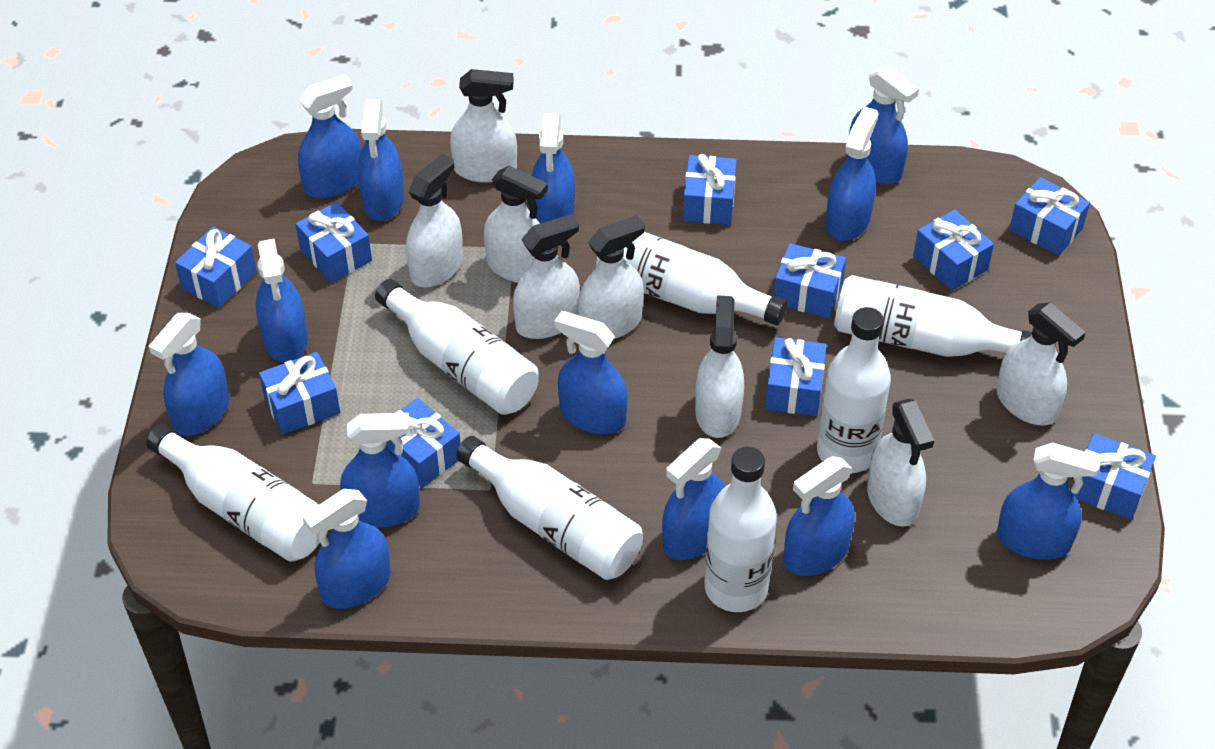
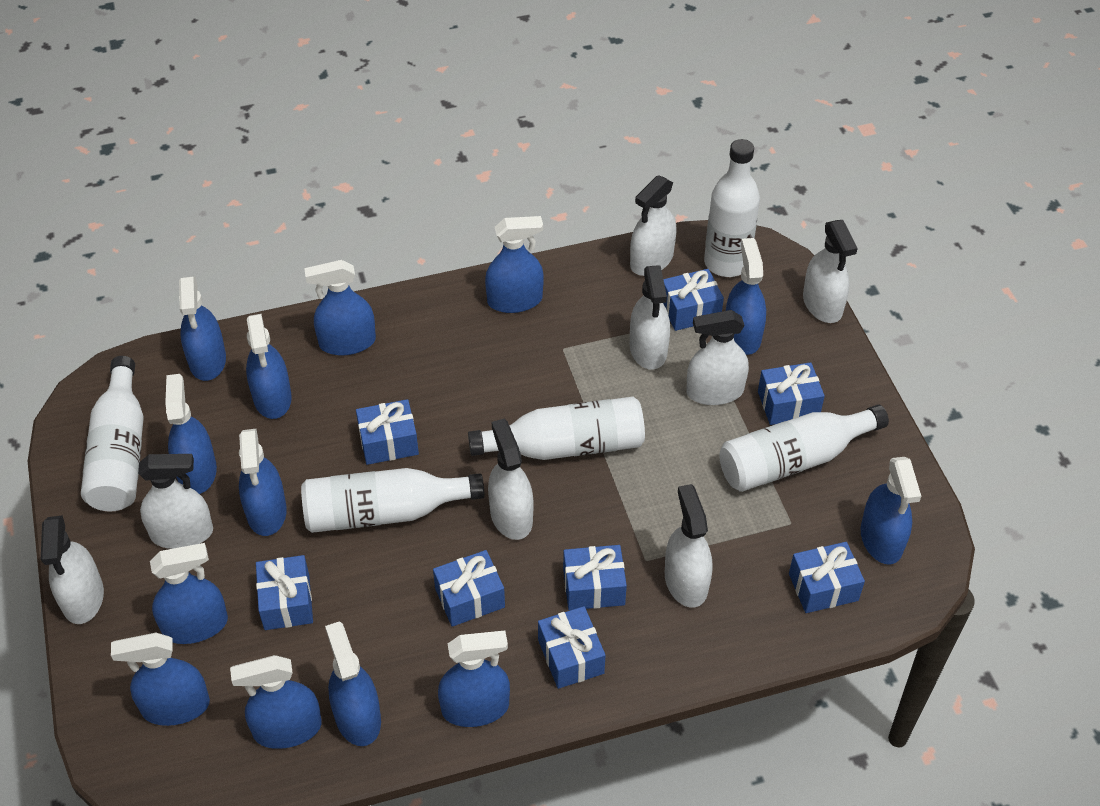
blue gift: 10 -> 8
white bottle: 7 -> 5

